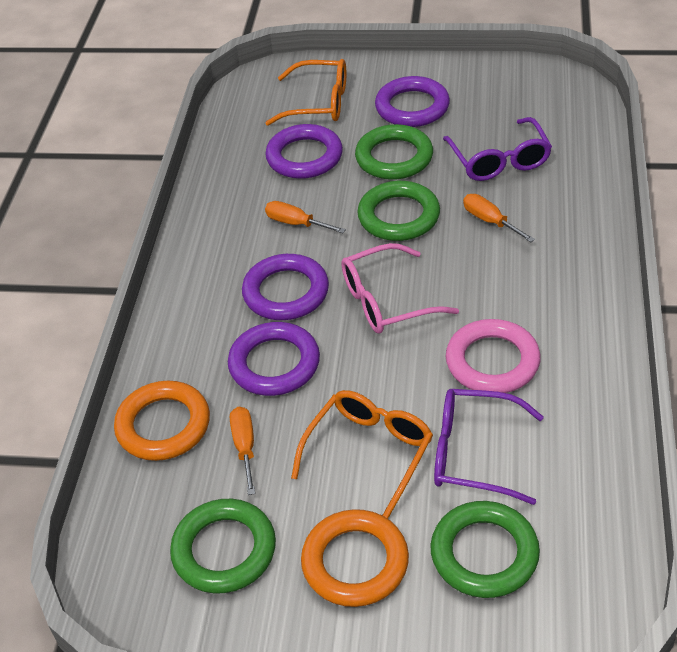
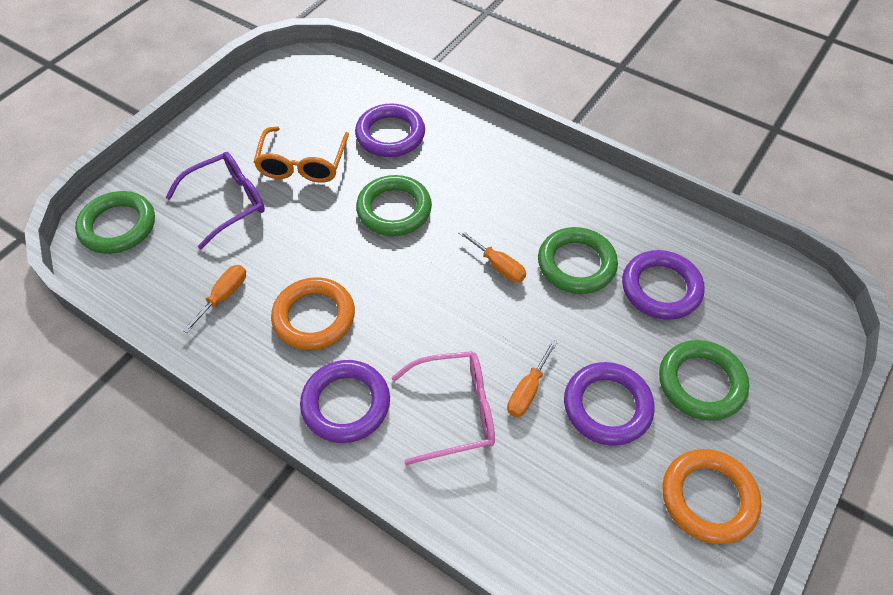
orange glasses: 2 -> 1
pink ring: 1 -> 0
purple glasses: 2 -> 1

